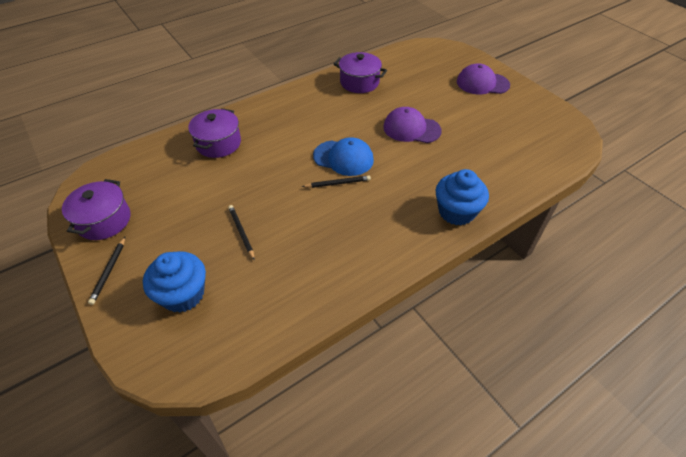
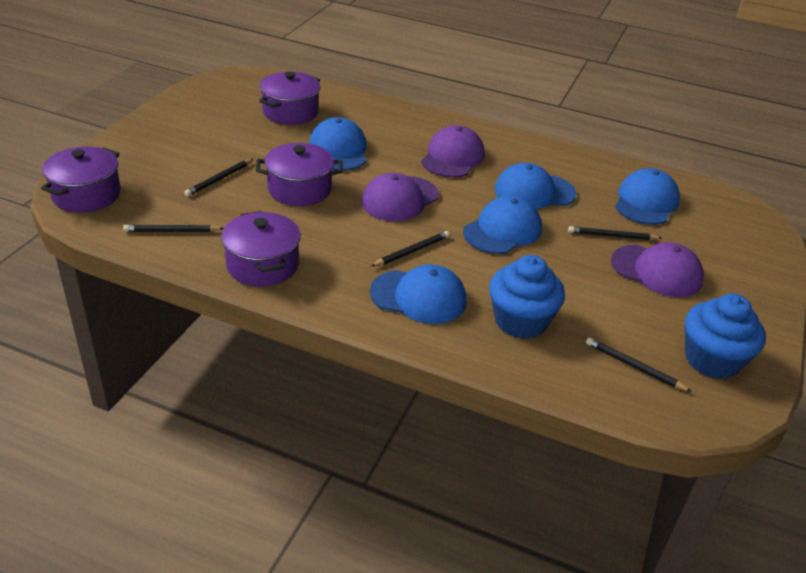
black pencil: 3 -> 5
blue cap: 1 -> 5
purple cap: 2 -> 3
purple pot: 3 -> 4

